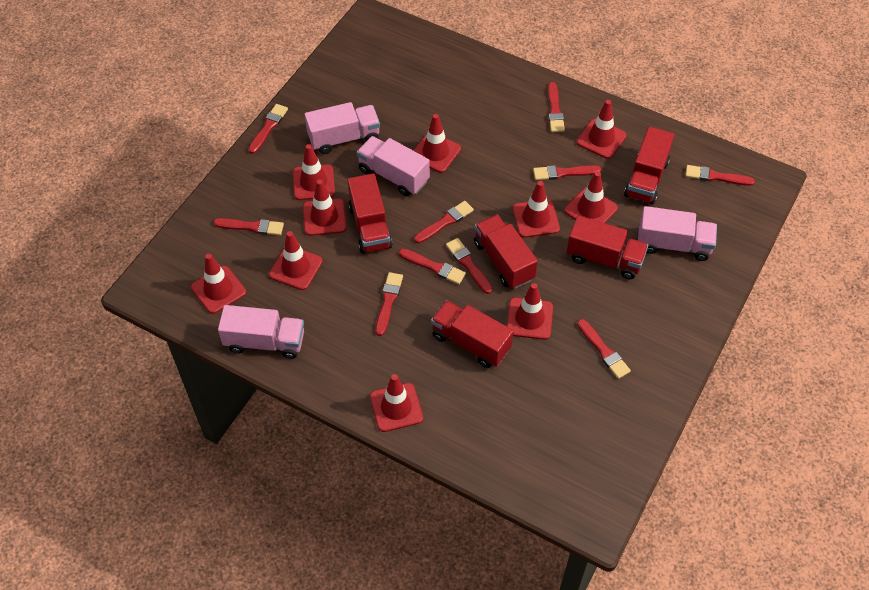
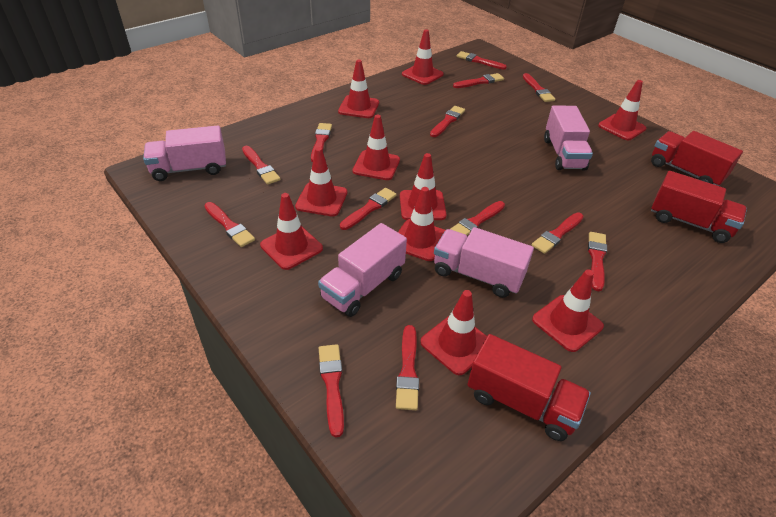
red brush: 10 -> 13
red truck: 5 -> 3

